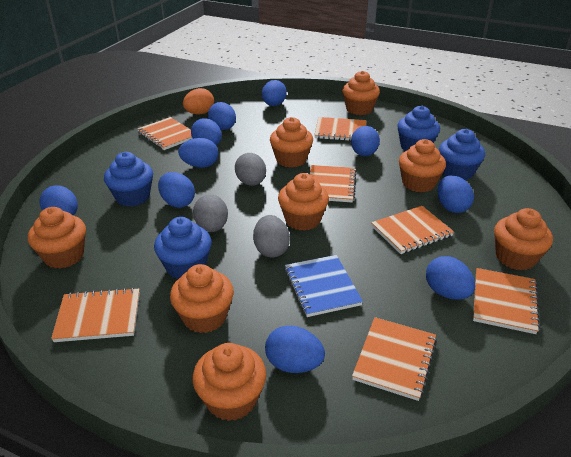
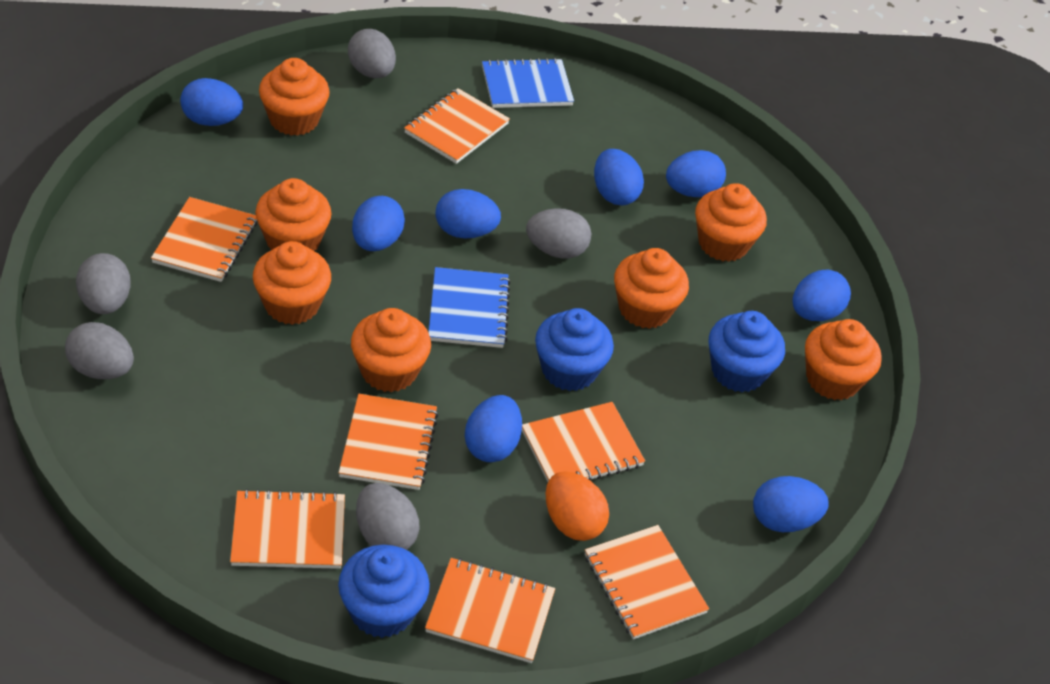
blue cupcake: 4 -> 3
blue egg: 10 -> 8
blue notebook: 1 -> 2
grey egg: 3 -> 5
orange cupcake: 8 -> 7

